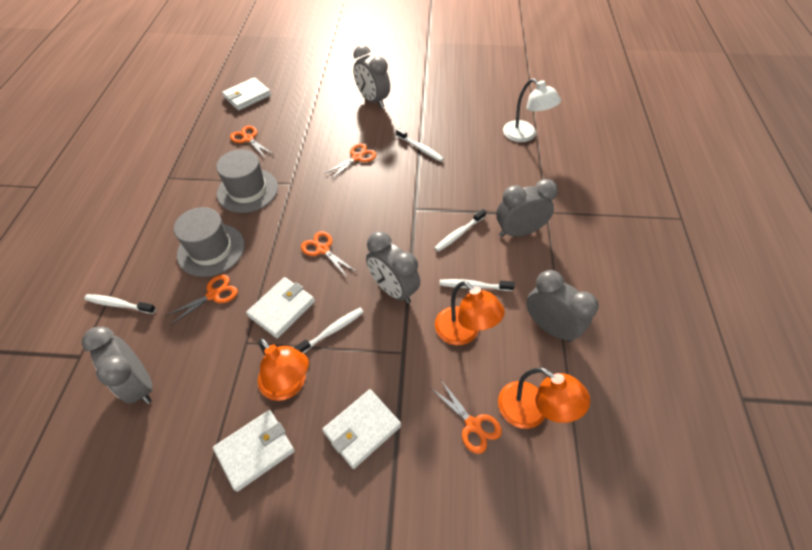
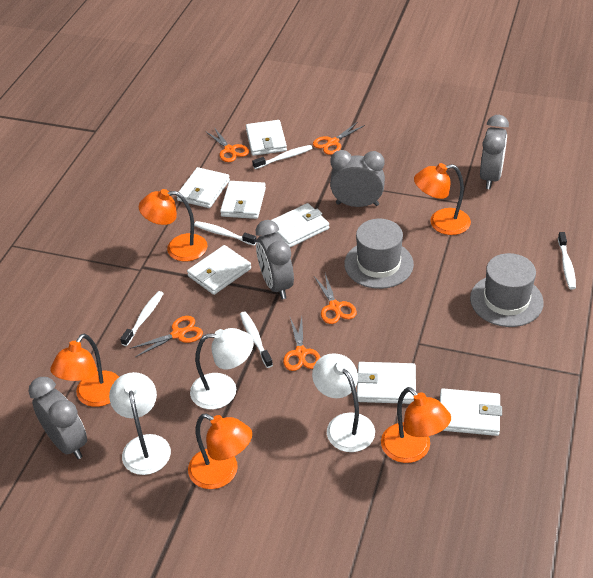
grey clock: 5 -> 4
orange lamp: 3 -> 5
white lamp: 1 -> 3
white wallet: 4 -> 7

